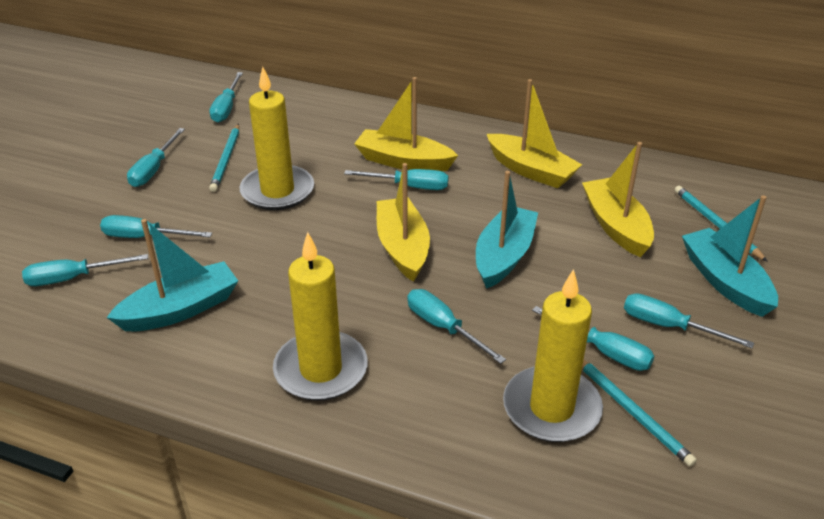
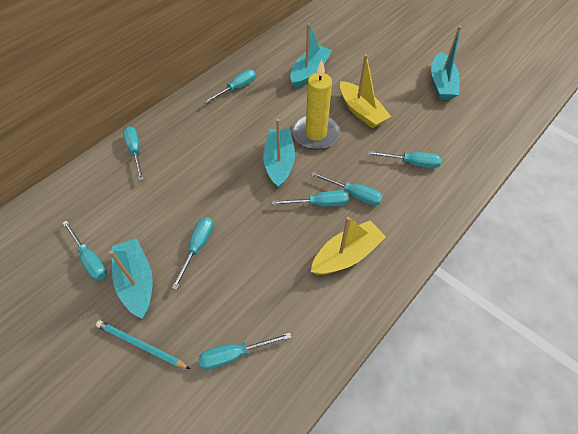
turquoise boat: 3 -> 4
turquoise pencil: 3 -> 1
yellow boat: 4 -> 2
yellow candle: 3 -> 1

